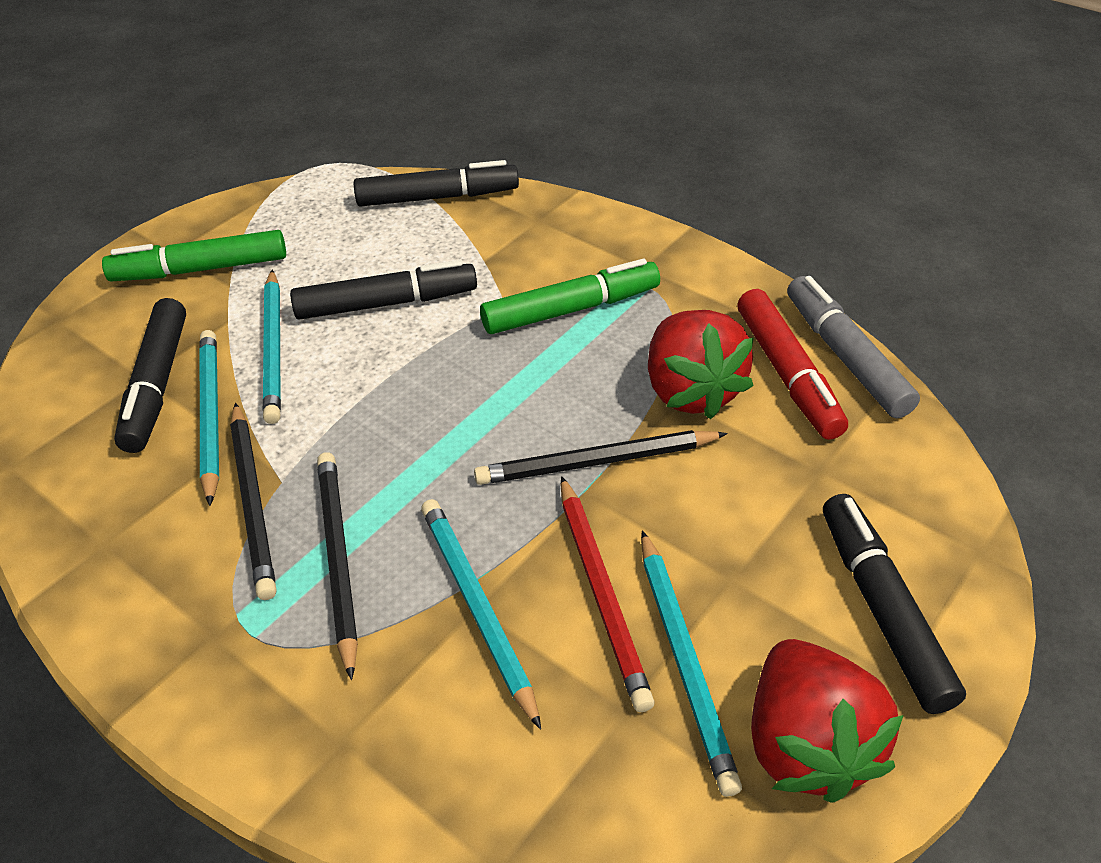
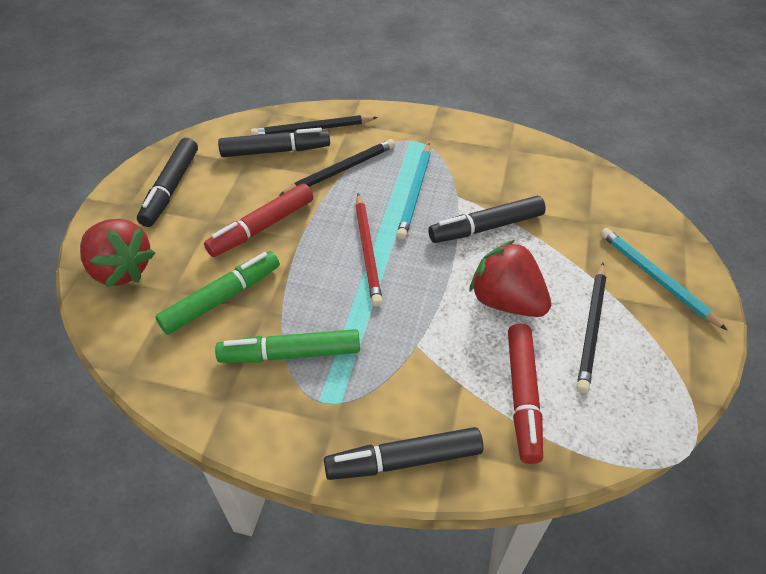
grey marker: 1 -> 0
red marker: 1 -> 2
turquoise pencil: 4 -> 2

